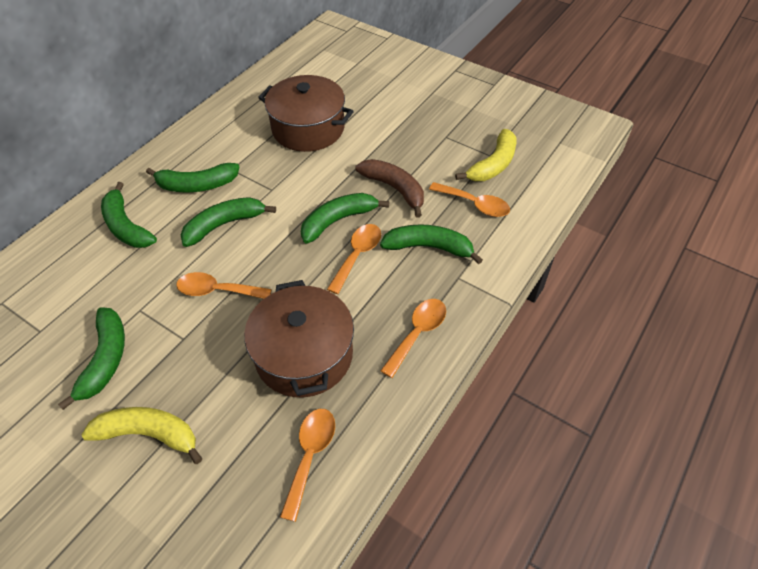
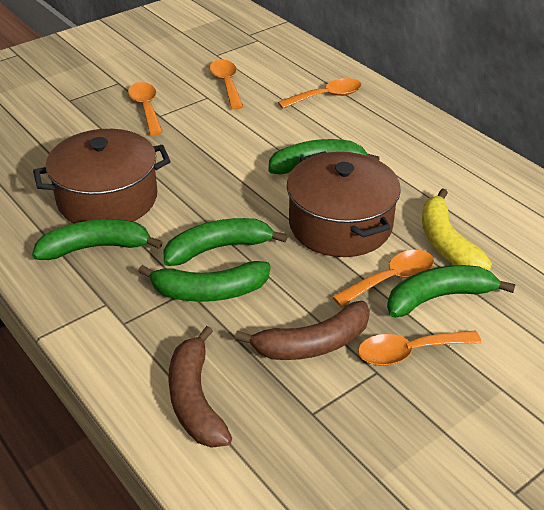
brown banana: 1 -> 2
green banana: 6 -> 5
yellow banana: 2 -> 1

